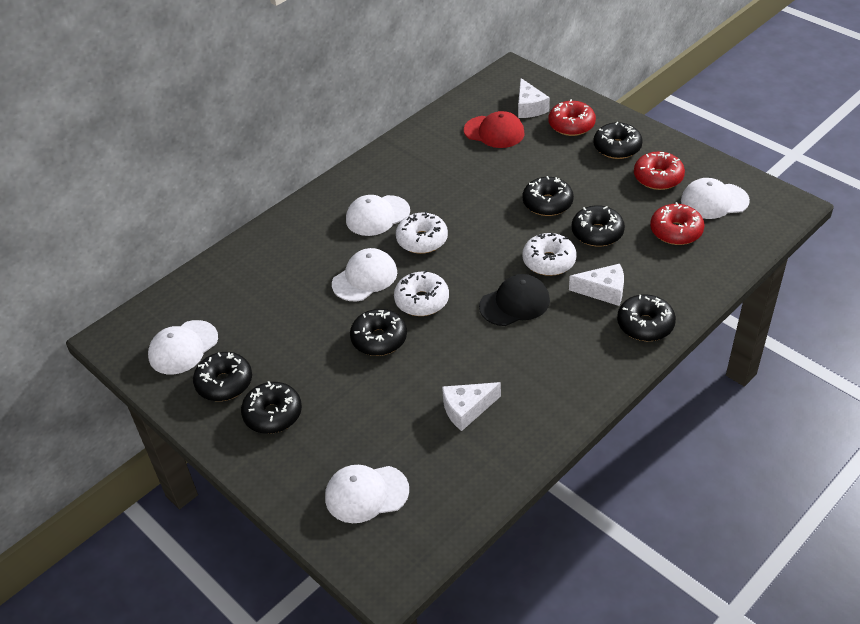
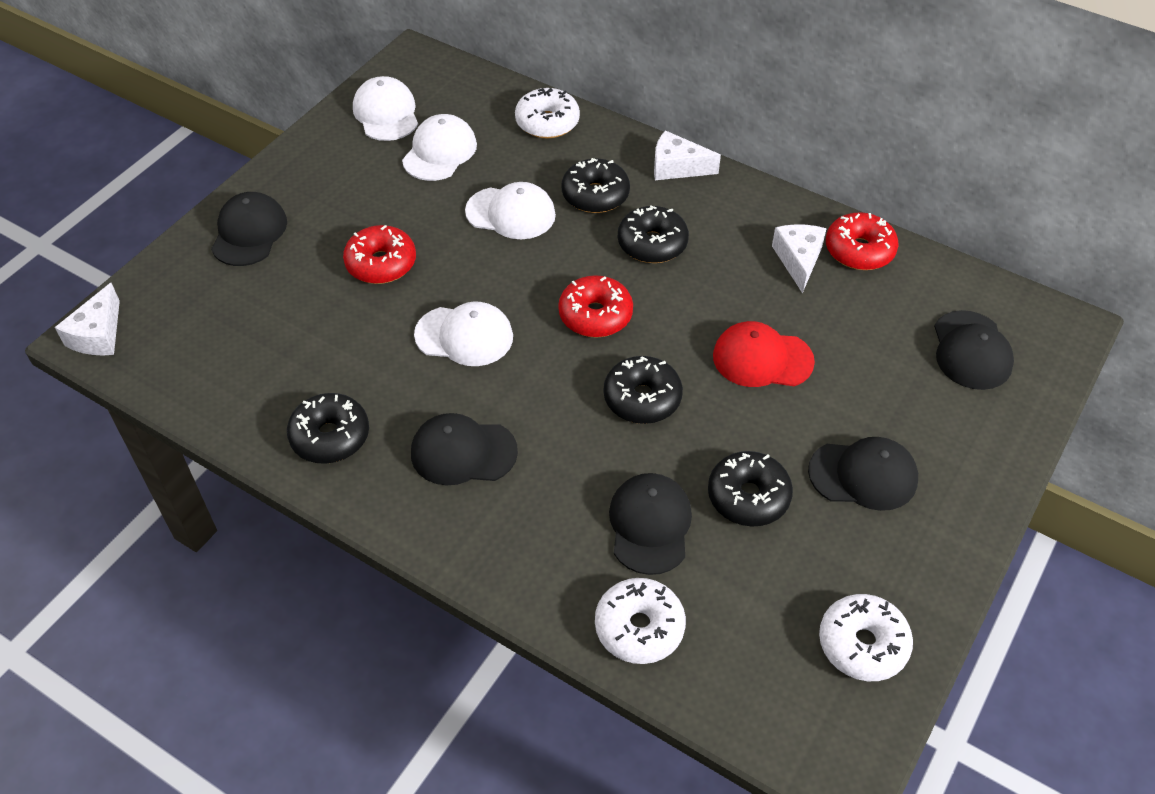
black cap: 1 -> 5
black donut: 7 -> 5
white cap: 5 -> 4

